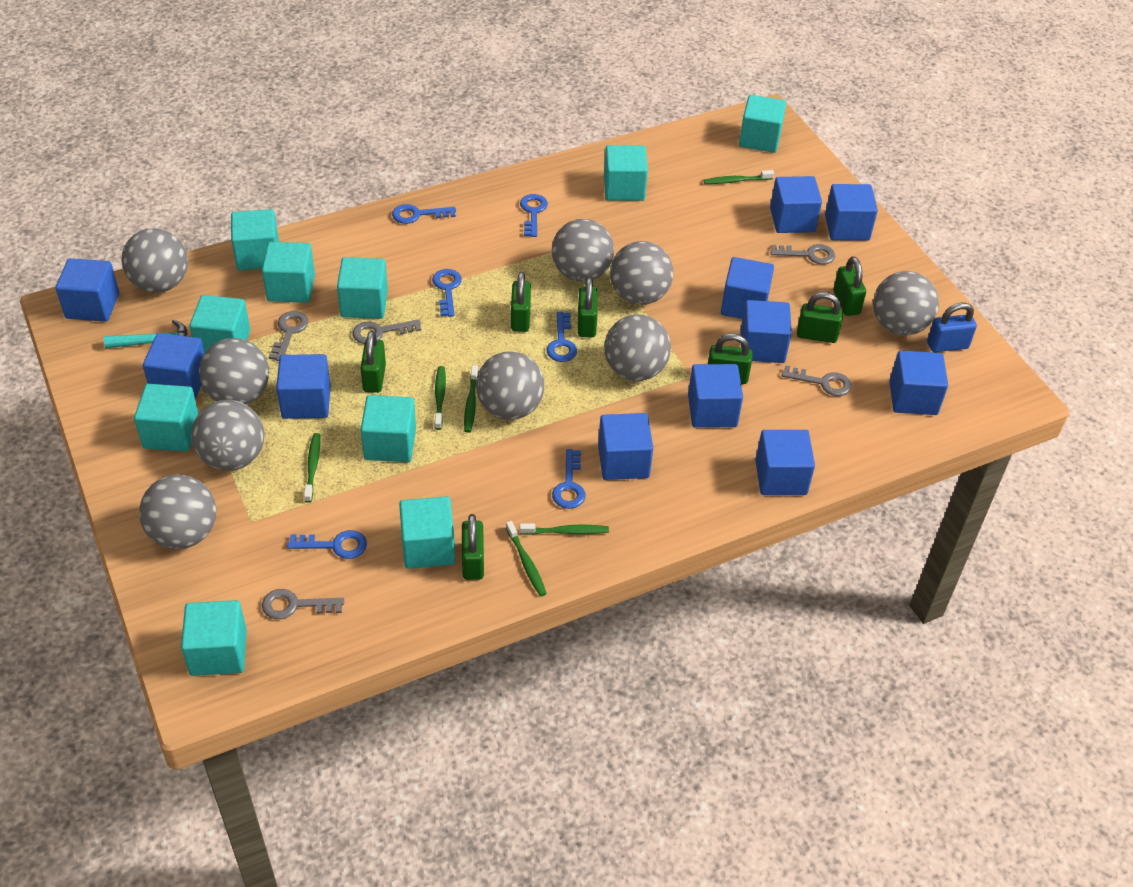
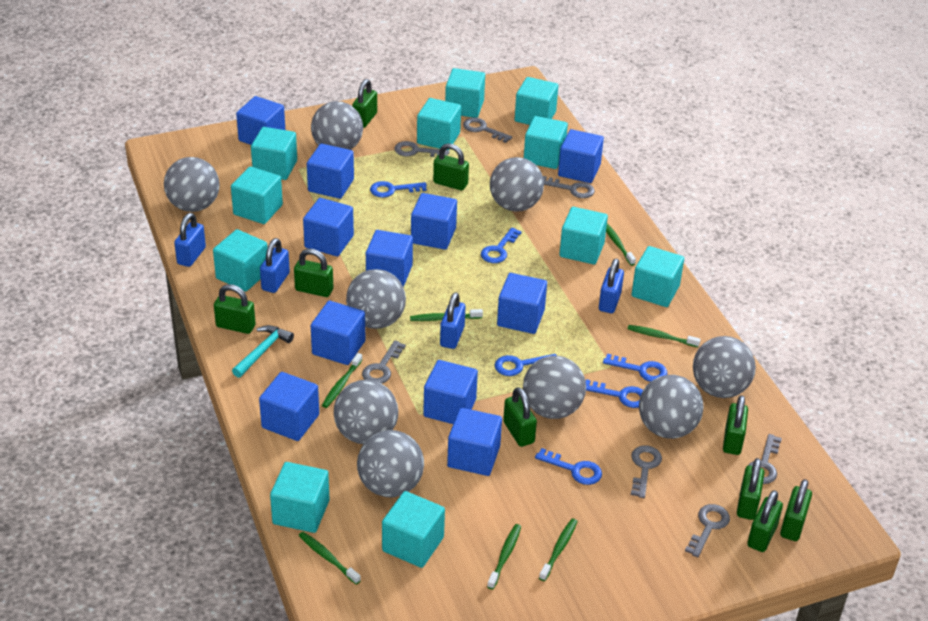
blue padlock: 1 -> 4
green padlock: 7 -> 9
green toothbrush: 6 -> 7
grey key: 5 -> 7
turquoise cube: 10 -> 11

